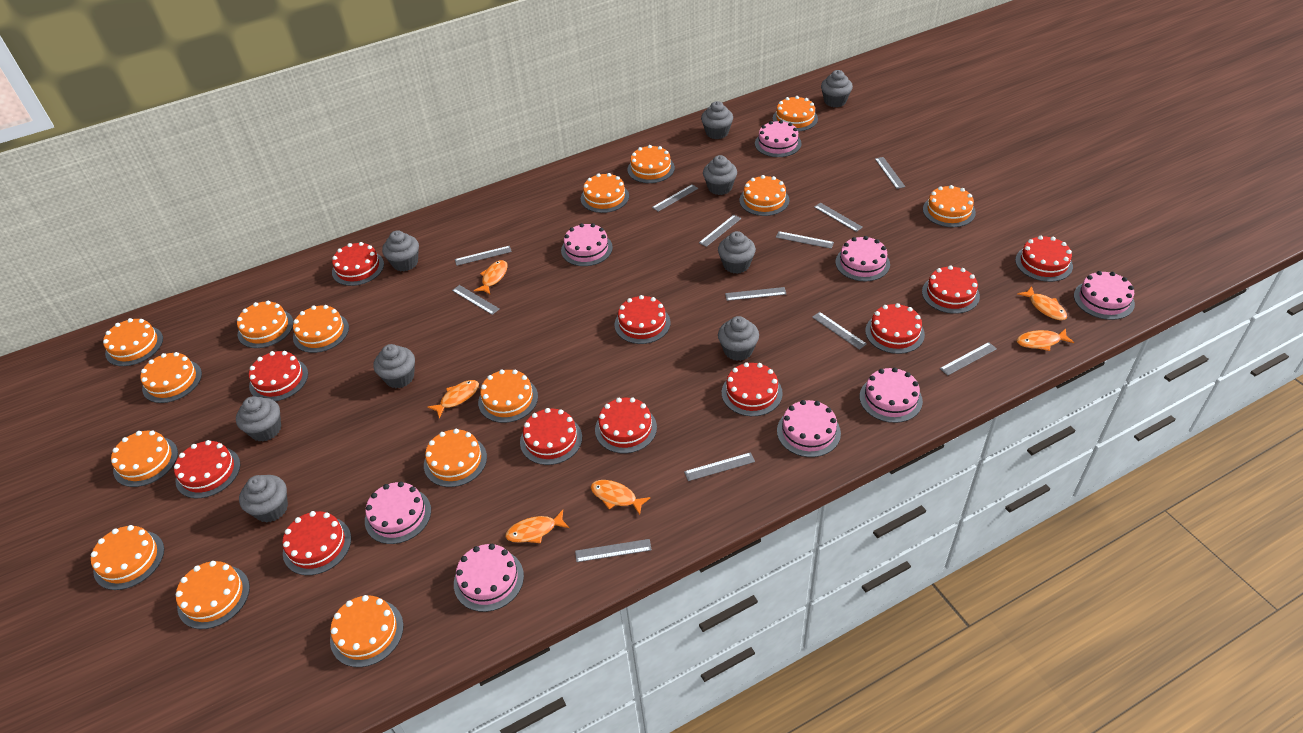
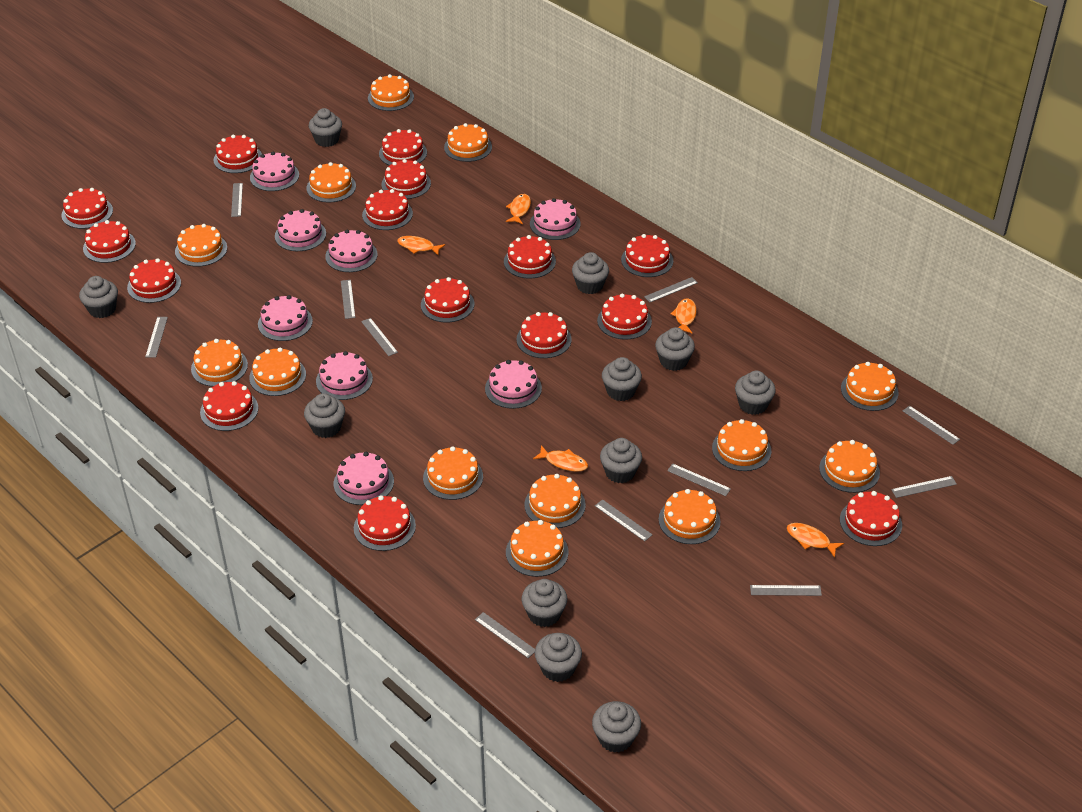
grey cupcake: 9 -> 11
grey ruler: 12 -> 11
orange cake: 15 -> 13
orange fish: 6 -> 5
red cake: 11 -> 15

